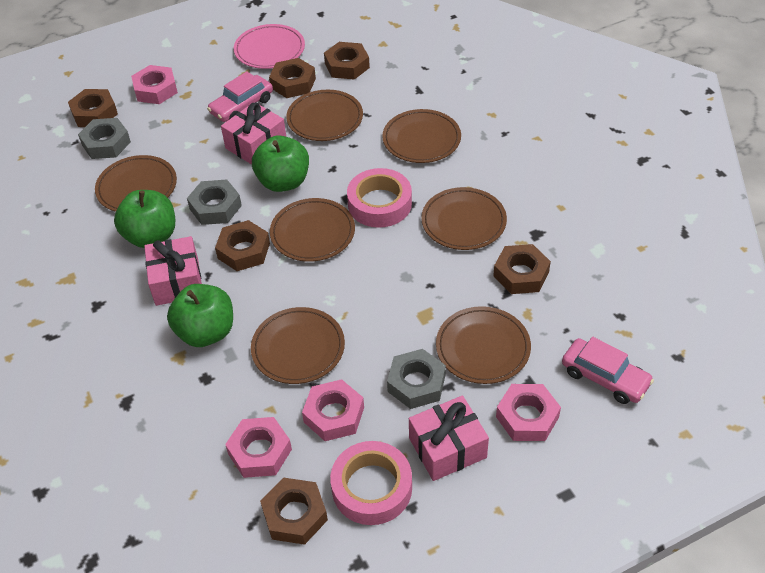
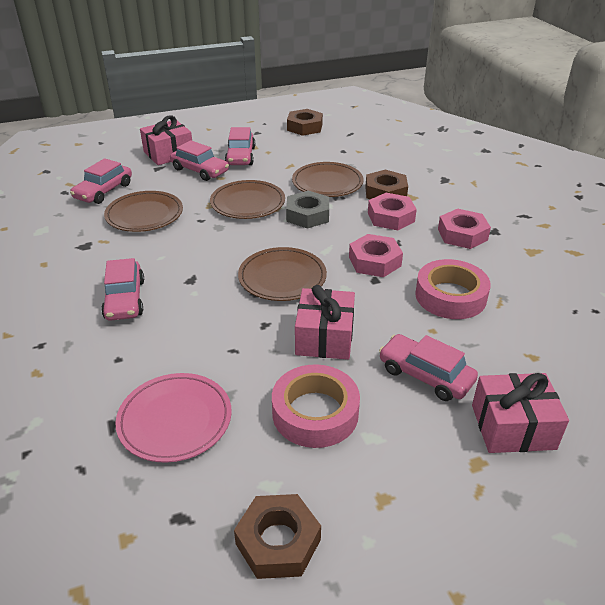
brown nut: 6 -> 3
brown plate: 7 -> 4
green apple: 3 -> 0
grey nut: 3 -> 1
pink car: 2 -> 5
pink nut: 4 -> 3

